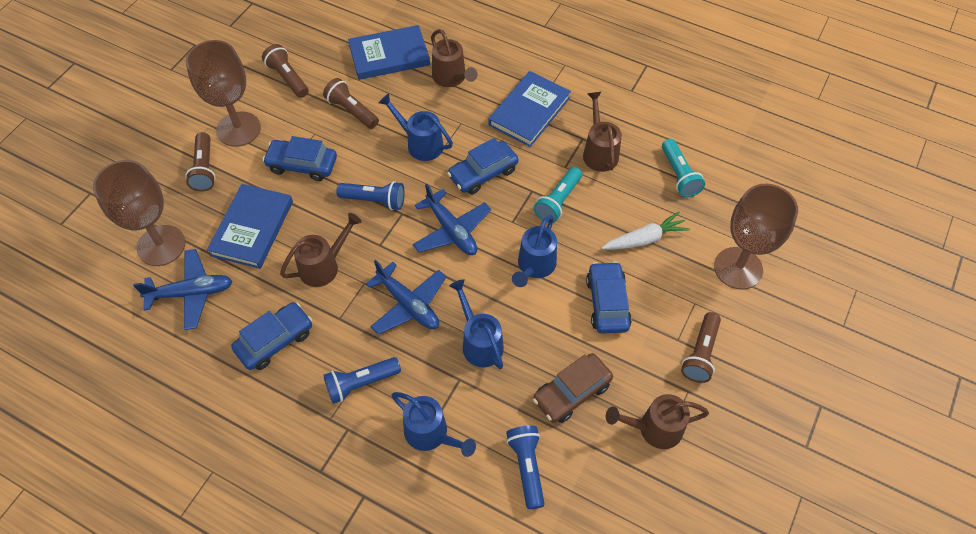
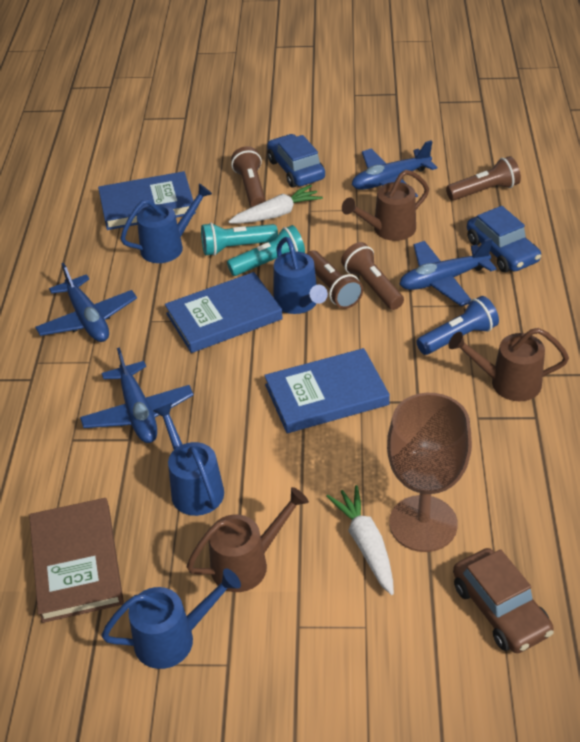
blue car: 4 -> 2
blue flashlight: 3 -> 1
blue plane: 3 -> 4
brown book: 0 -> 1
brown goblet: 3 -> 1
brown watering can: 4 -> 3
white carrot: 1 -> 2

